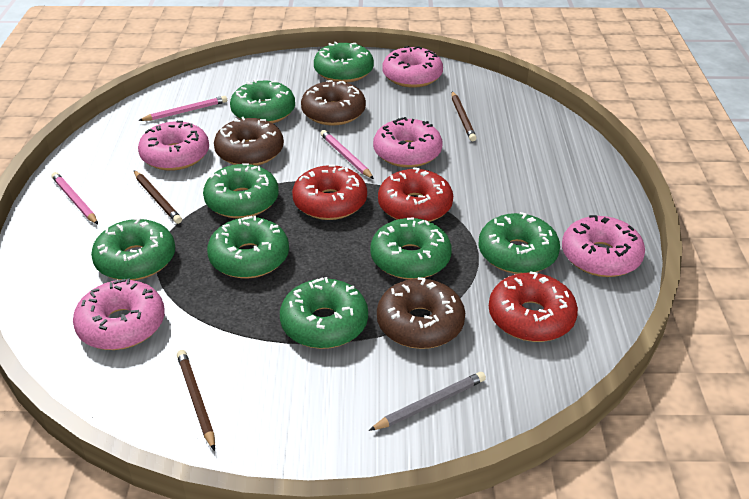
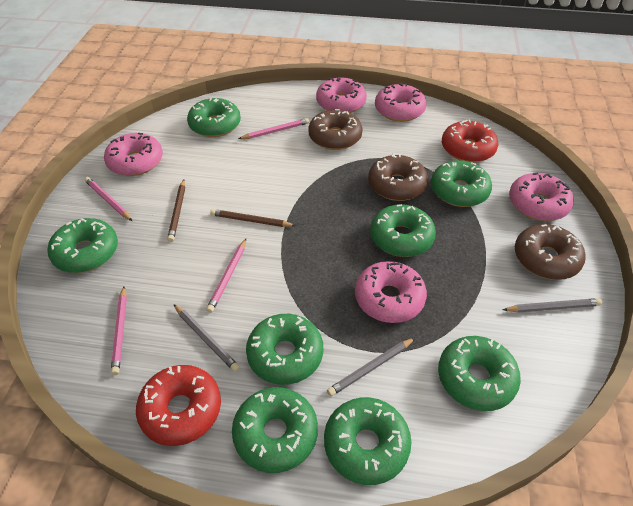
brown pencil: 3 -> 2
grey pencil: 1 -> 3
pink pencil: 3 -> 4
red donut: 3 -> 2

